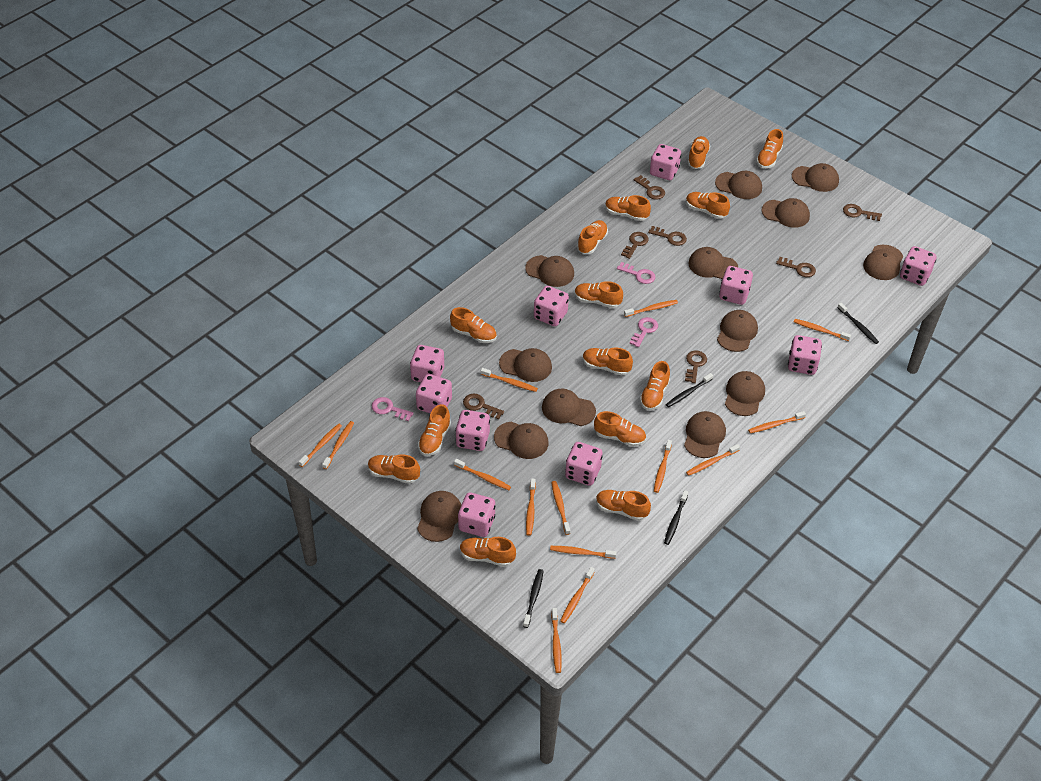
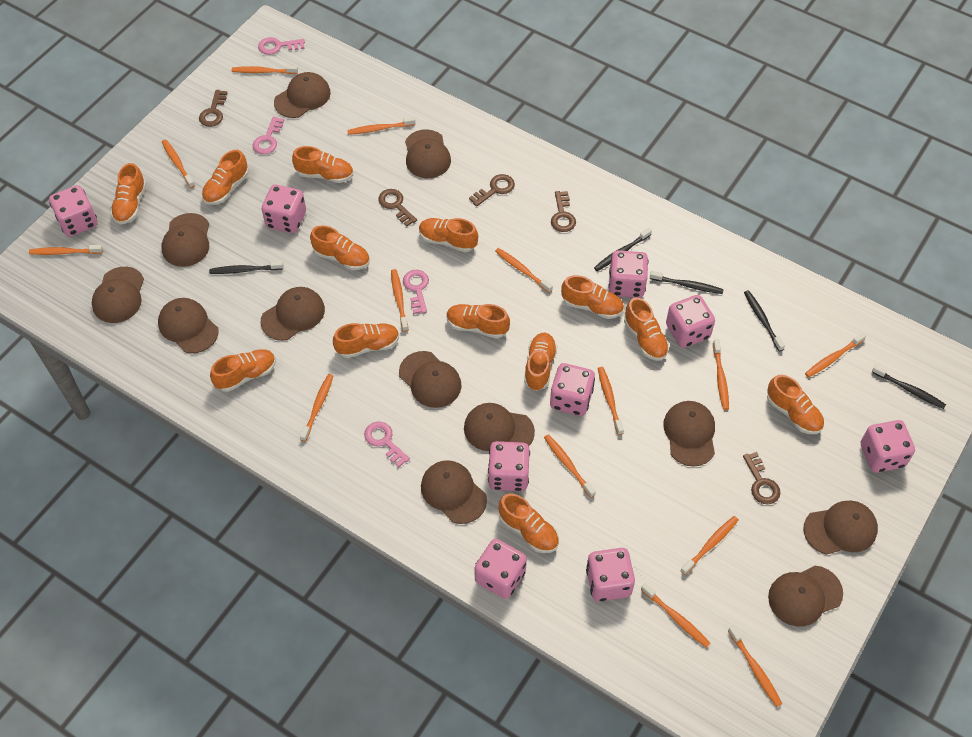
black toothbrush: 4 -> 5
brown cap: 13 -> 12
brown key: 7 -> 5
orange shoe: 14 -> 13
pink dice: 10 -> 9
pink key: 3 -> 4

